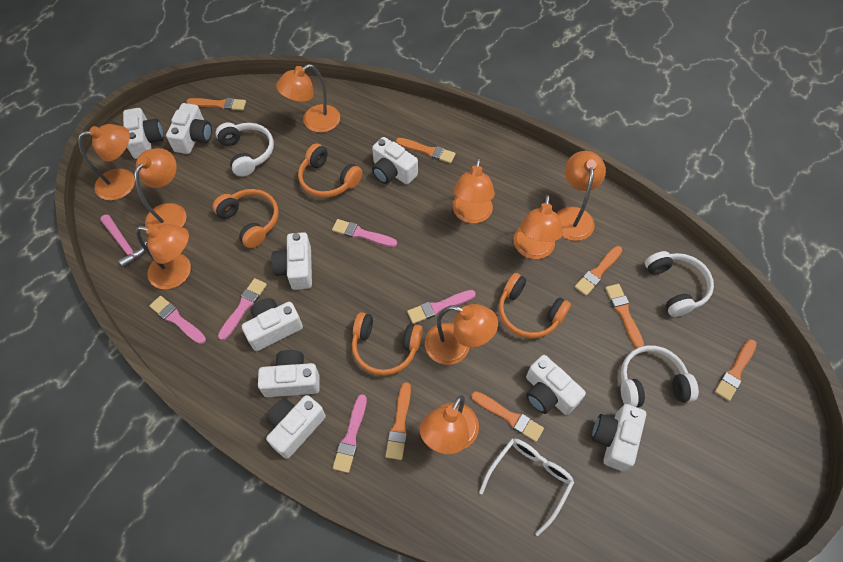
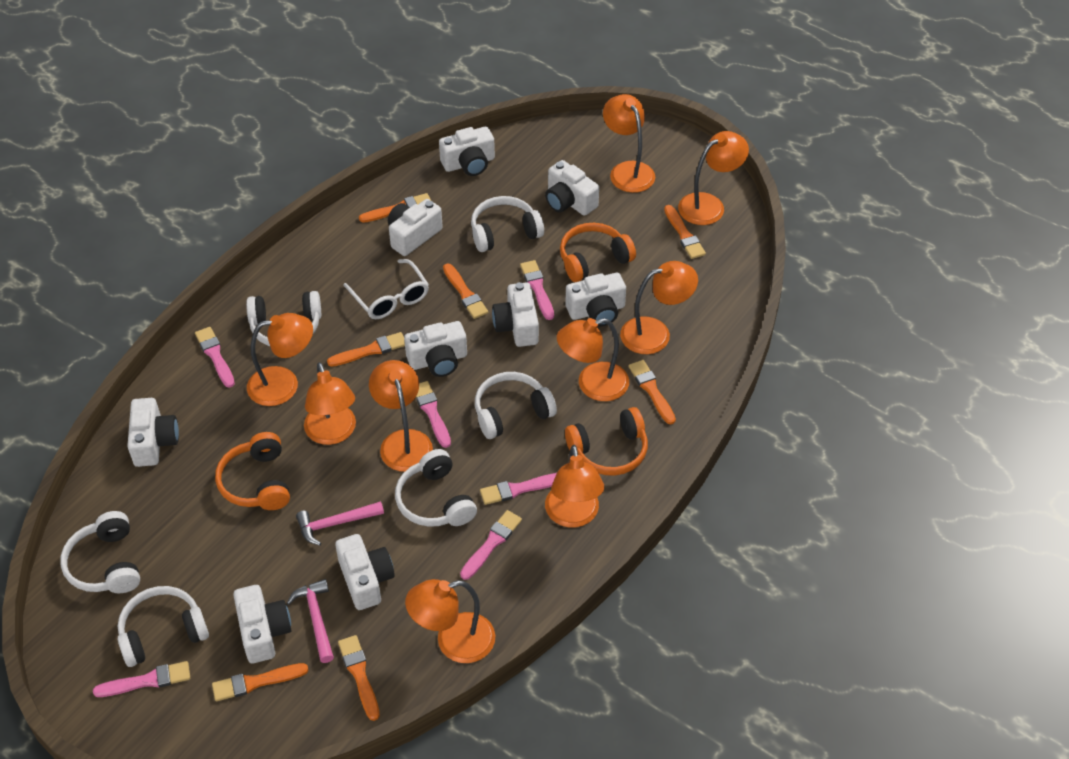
orange headphones: 4 -> 3
pink brush: 5 -> 6
pink hammer: 1 -> 2
white headphones: 3 -> 6

